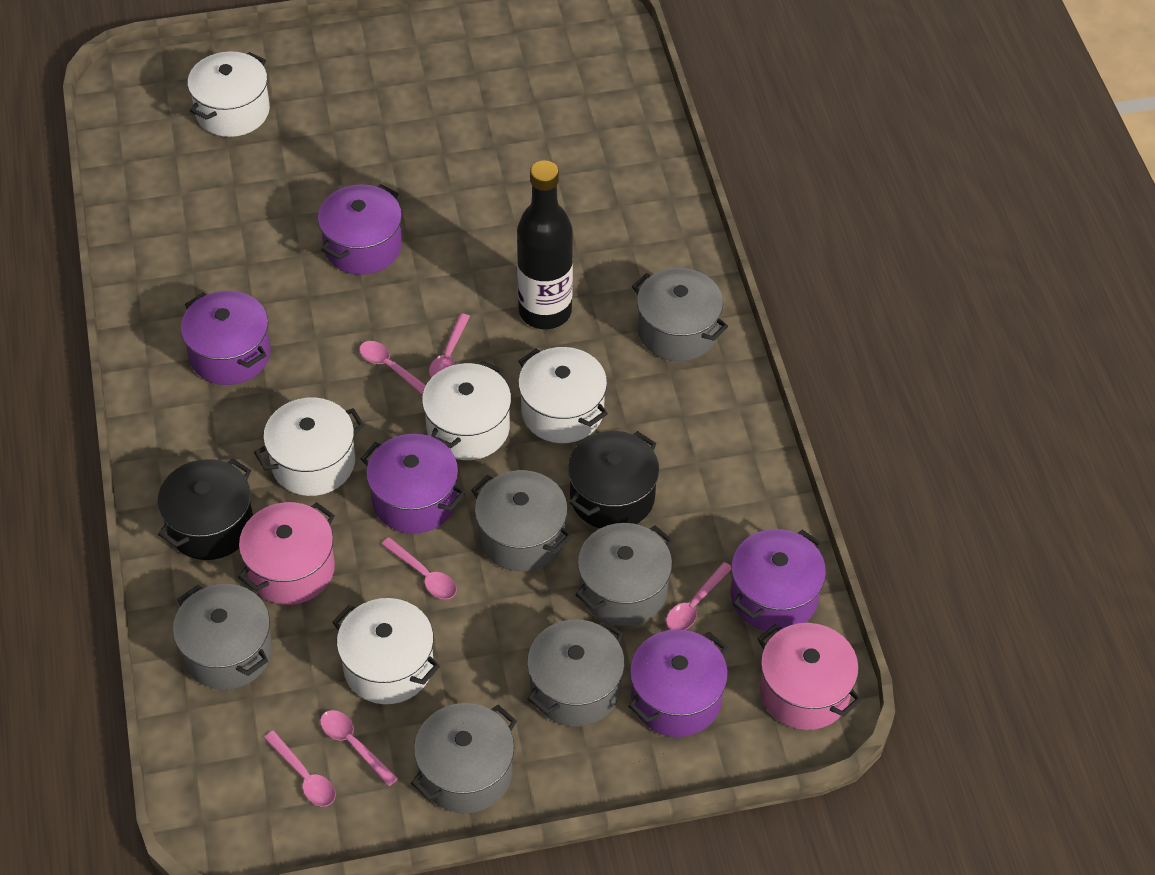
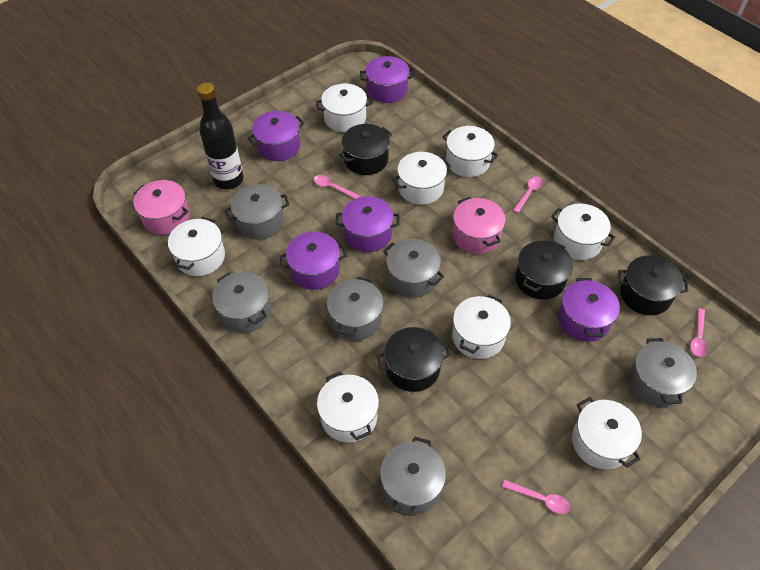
black pot: 2 -> 4
pink spoon: 6 -> 4
white pot: 5 -> 8

